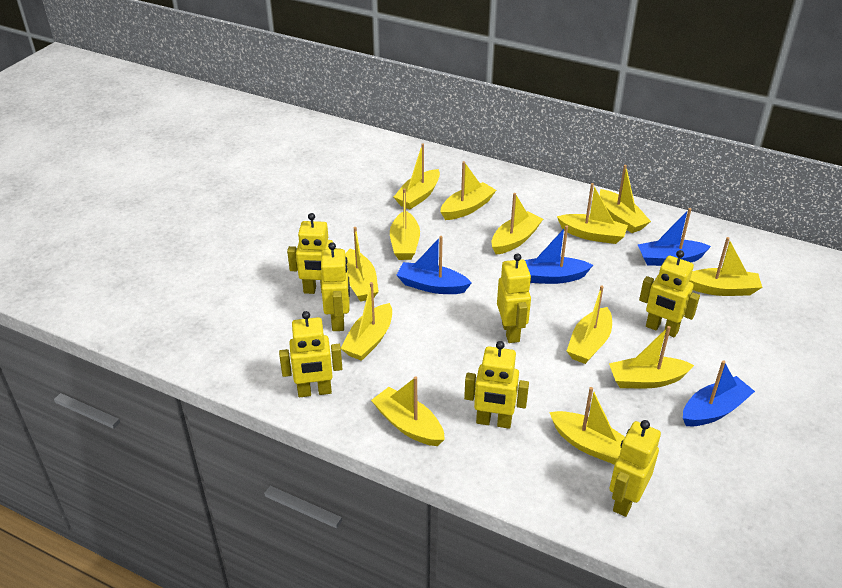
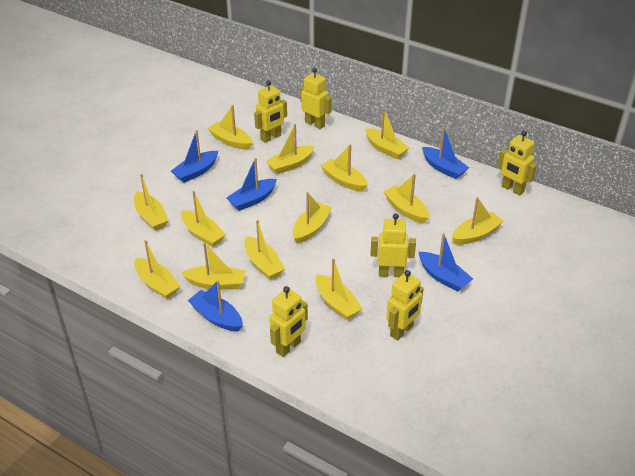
blue boat: 4 -> 5
yellow robot: 7 -> 6

